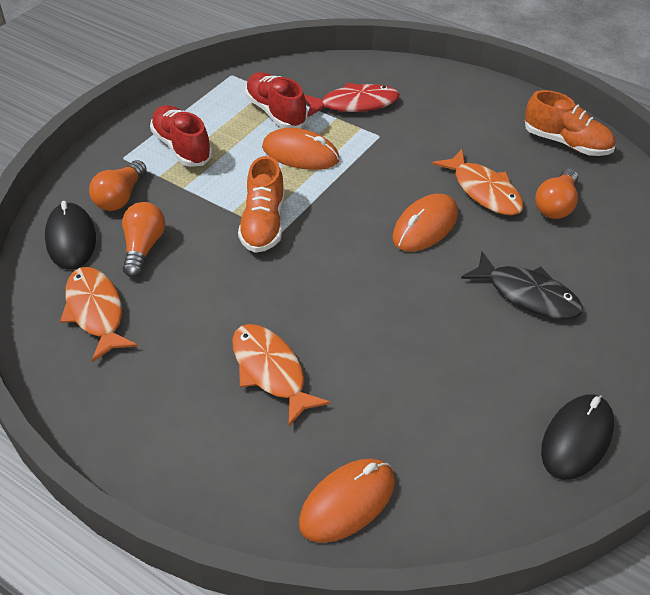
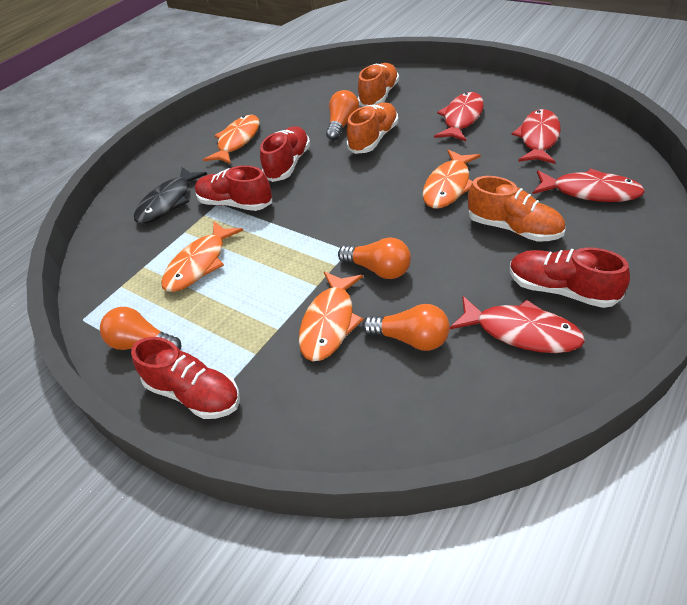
black mouse: 2 -> 0
orange fish: 3 -> 4
orange light bulb: 3 -> 4
orange mouse: 3 -> 0
orange shoe: 2 -> 3
red fish: 1 -> 4
red shoe: 2 -> 4

